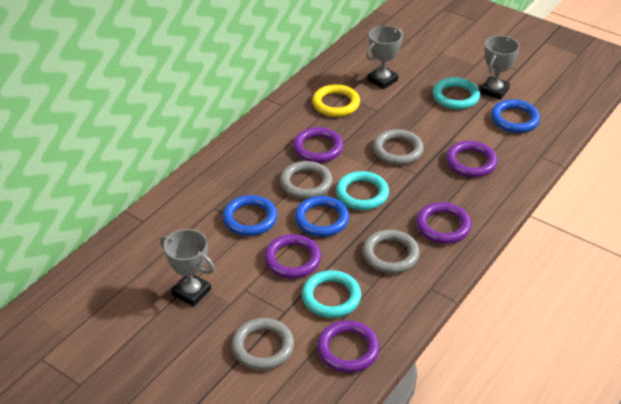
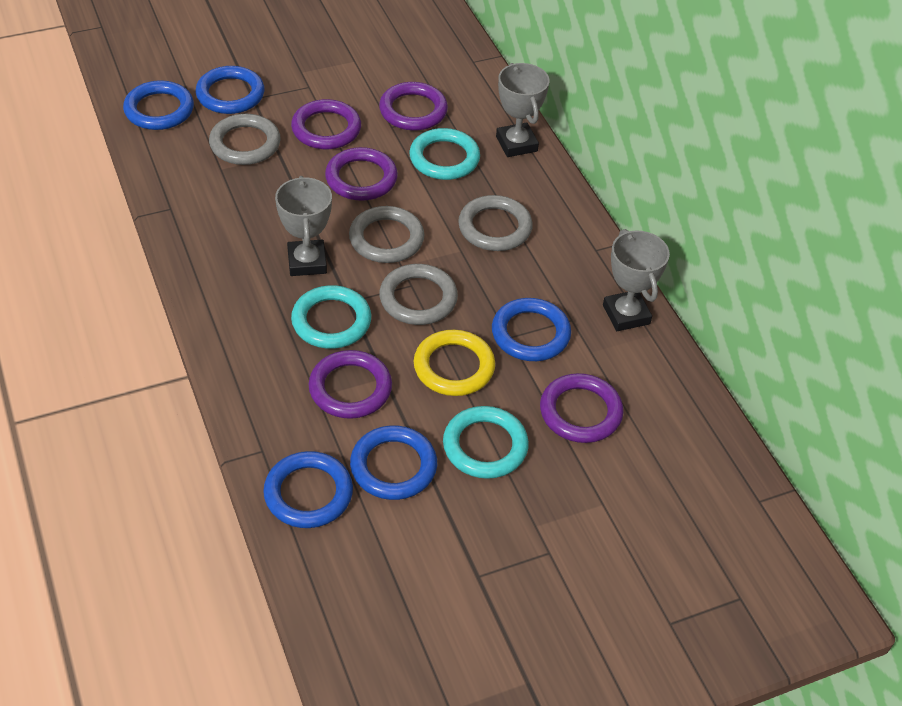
blue ring: 3 -> 5

